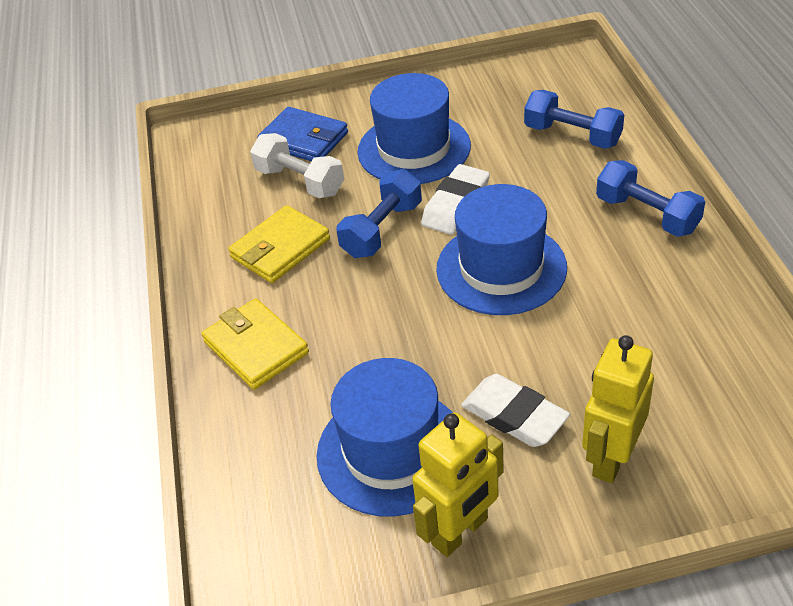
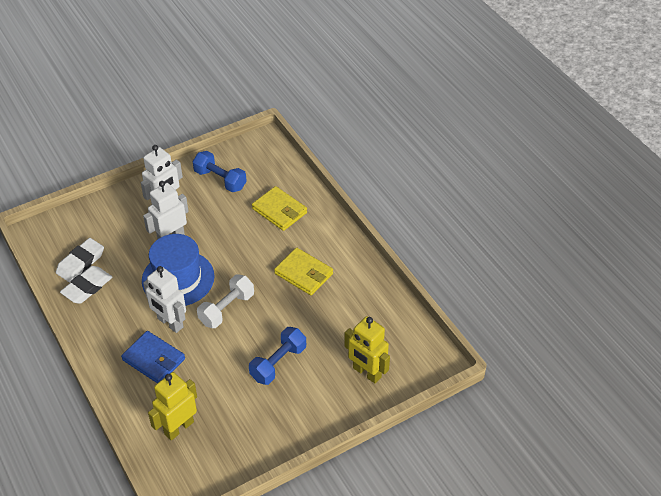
blue dumbbell: 3 -> 2
blue hat: 3 -> 1
white robot: 0 -> 3

